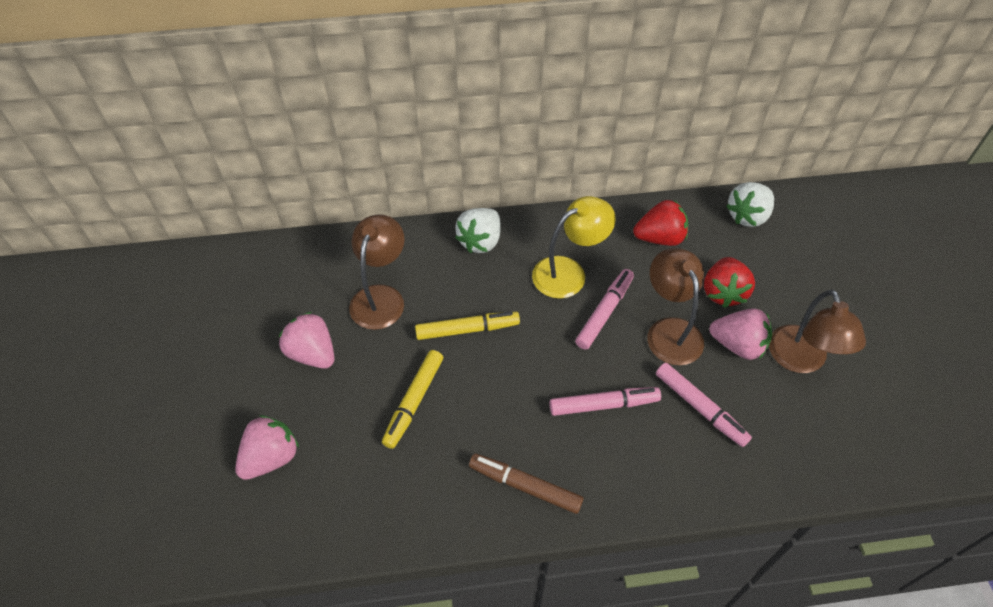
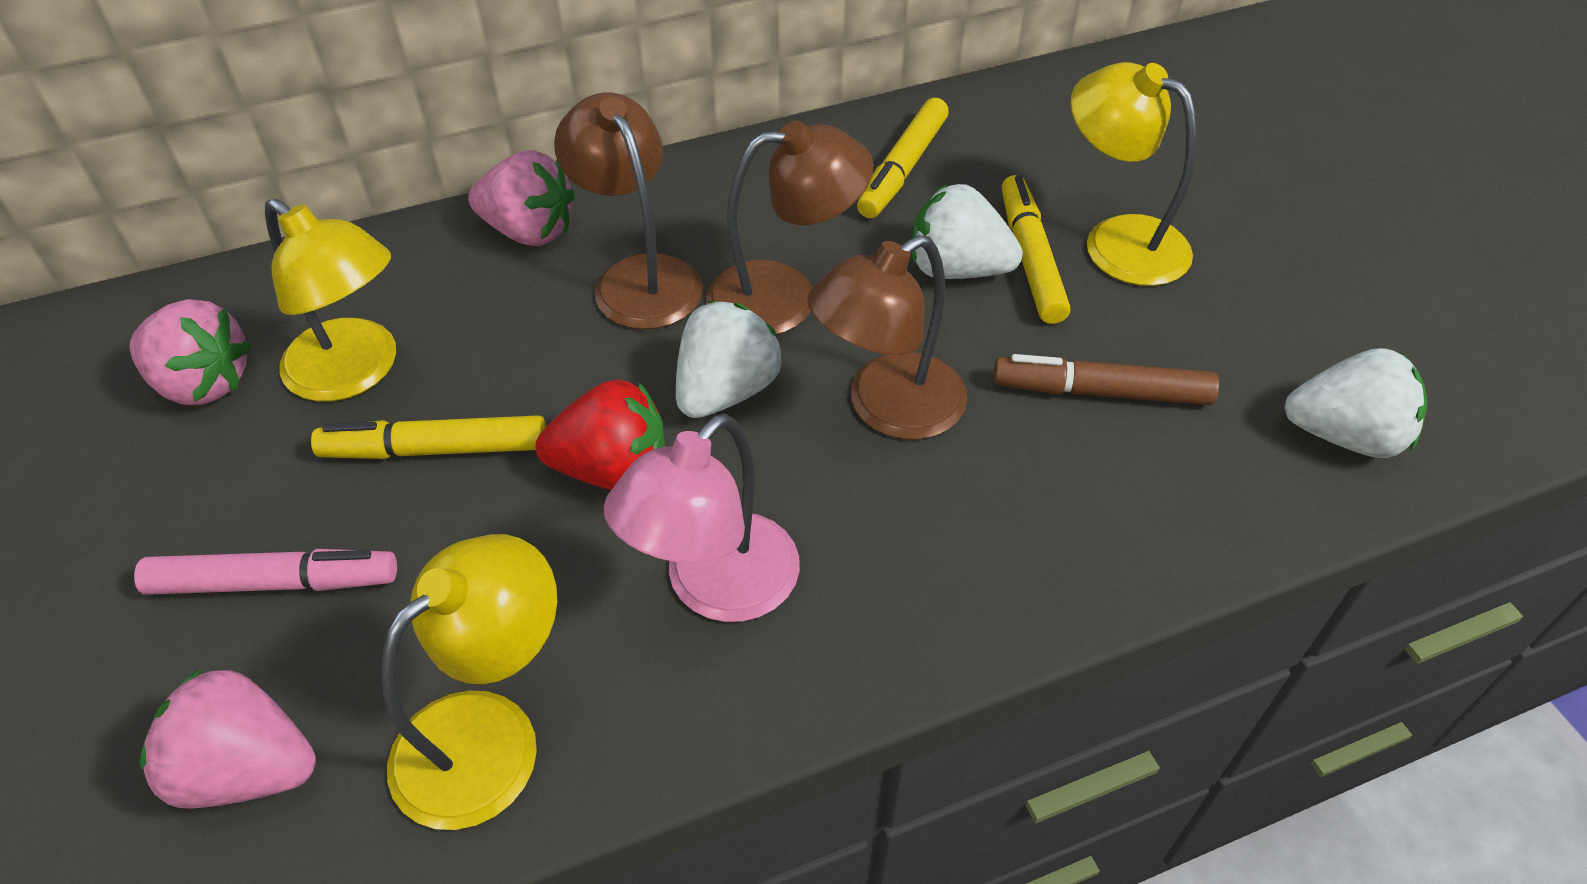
pink lamp: 0 -> 1
pink marker: 3 -> 1
red strawberry: 2 -> 1
white strawberry: 2 -> 3
yellow lamp: 1 -> 3
yellow marker: 2 -> 3

